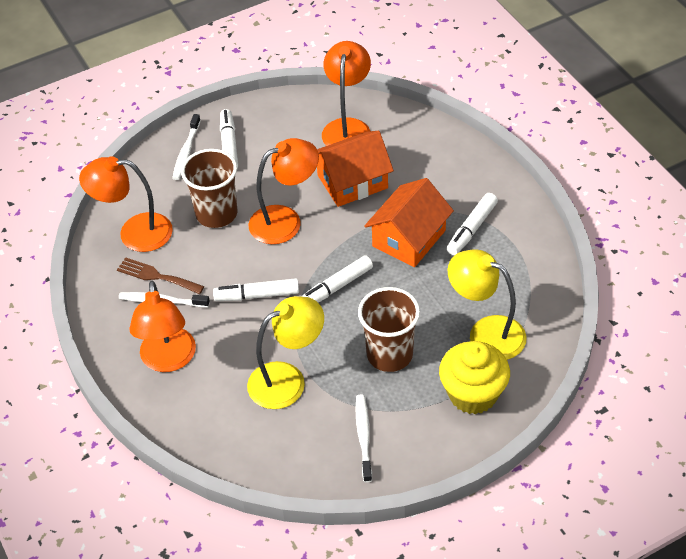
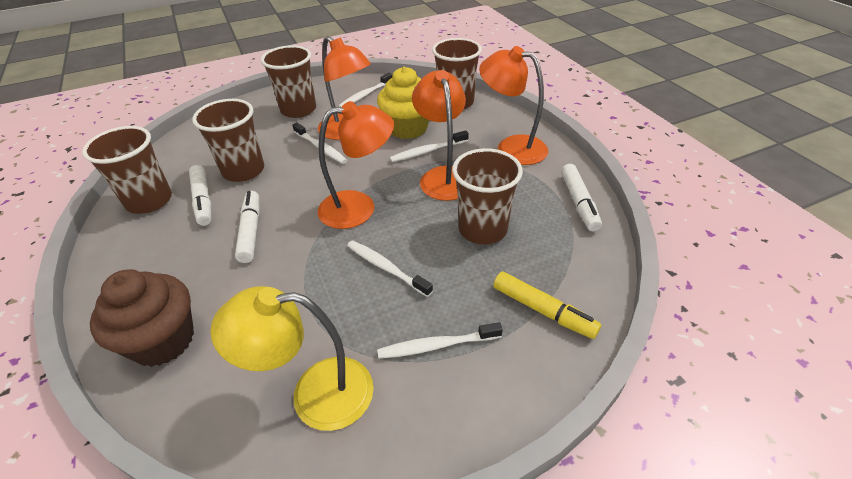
brown cup: 2 -> 5
brown cupcake: 0 -> 1
brown fork: 1 -> 0
orange house: 2 -> 0
white marker: 4 -> 3
white toothbrush: 3 -> 5
yellow lamp: 2 -> 1
yellow marker: 0 -> 1

